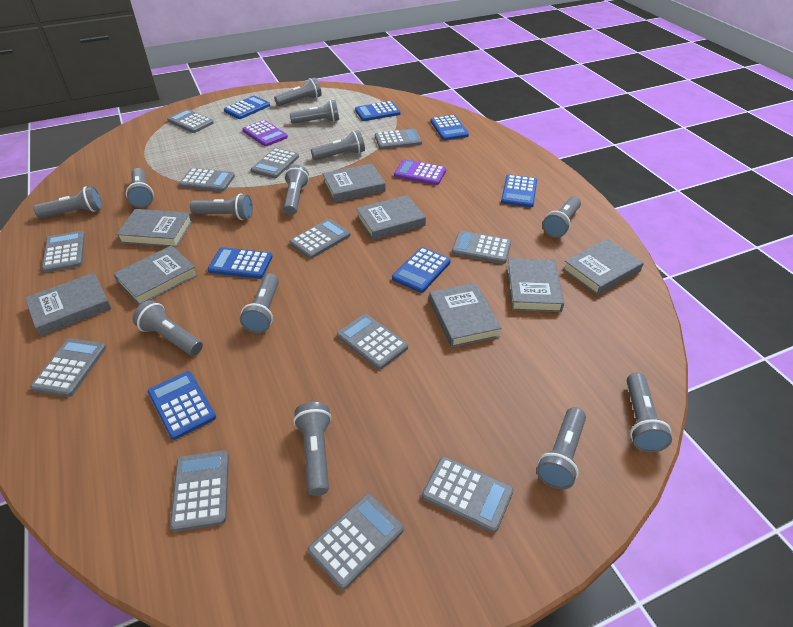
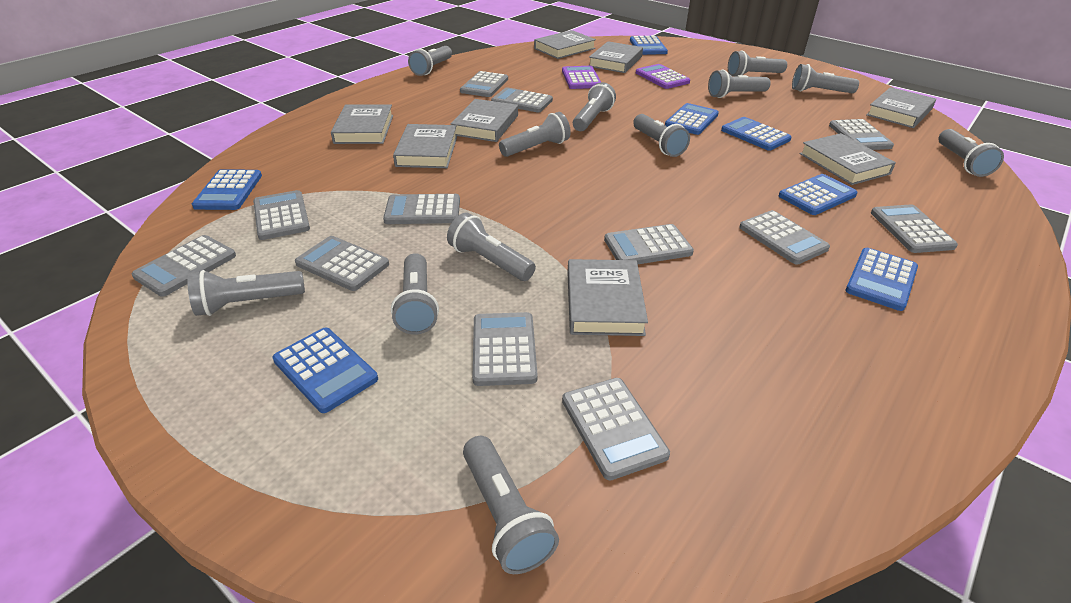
grey flashlight: 13 -> 12

